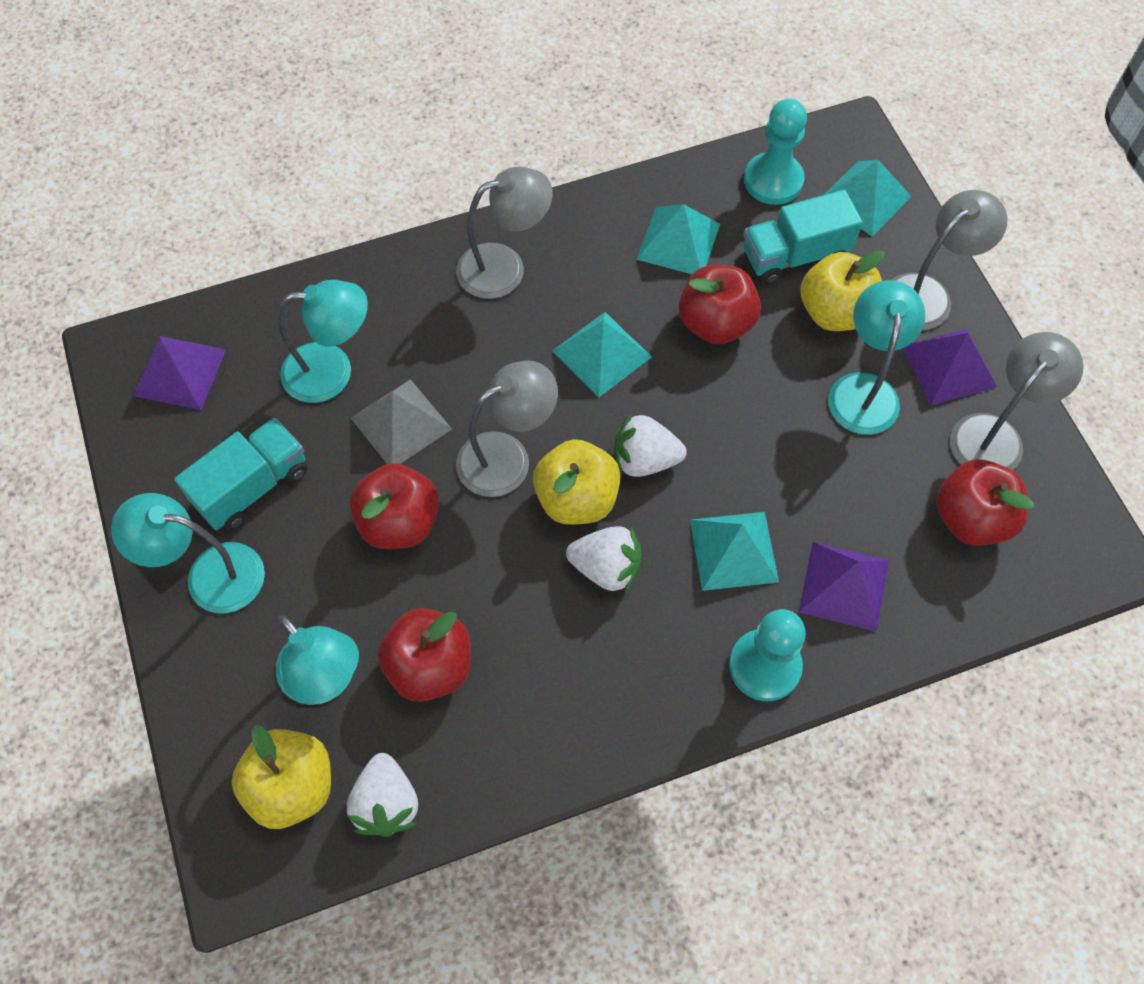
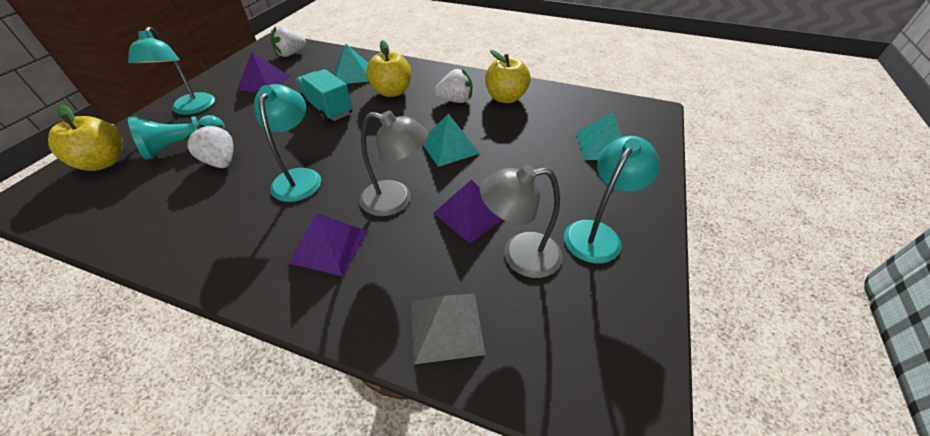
grey lamp: 4 -> 2
red apple: 4 -> 0
turquoise lamp: 4 -> 3
turquoise pawn: 2 -> 1
turquoise pyramid: 4 -> 3
turquoise truck: 2 -> 1

